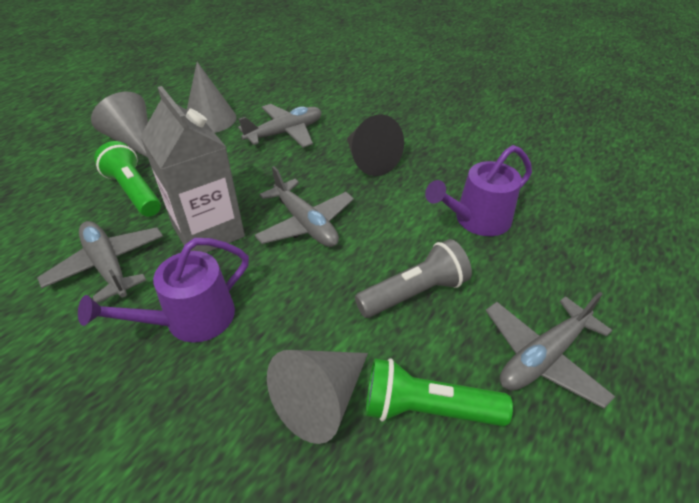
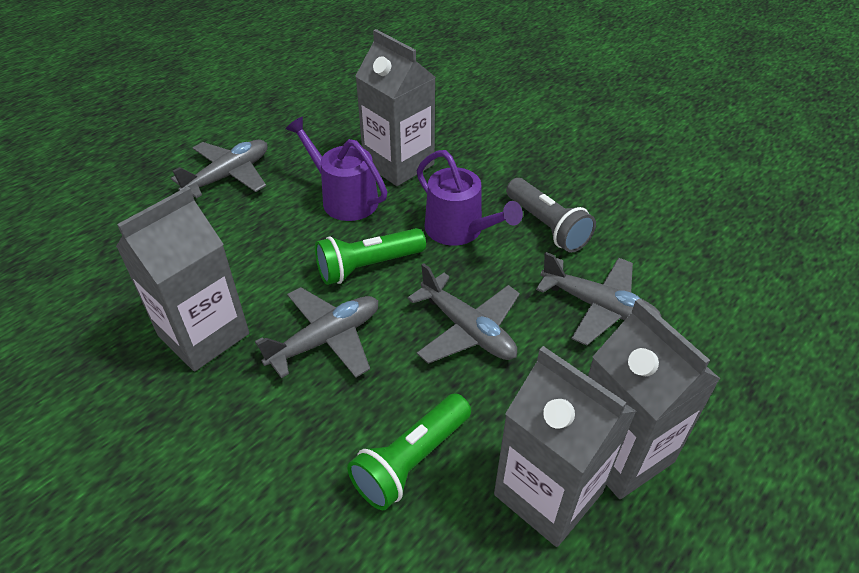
black cone: 1 -> 0
grey carton: 1 -> 4
grey cone: 3 -> 0

